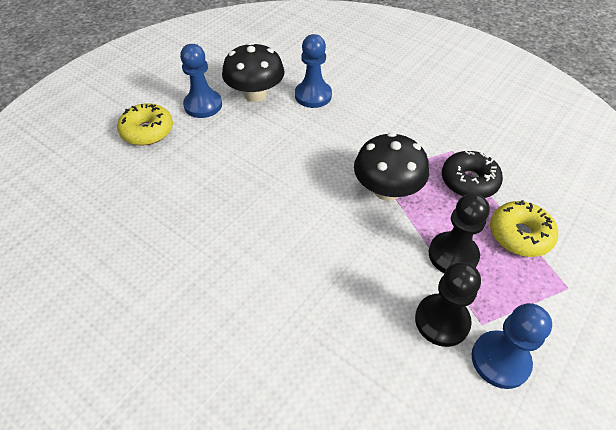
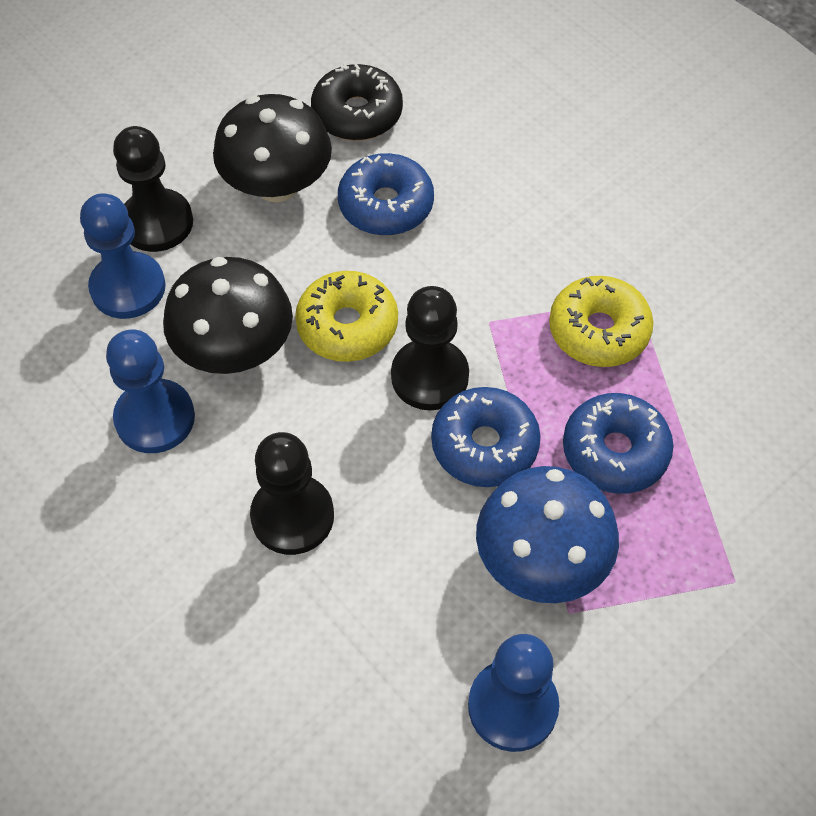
black pawn: 2 -> 3
blue donut: 0 -> 3
blue mushroom: 0 -> 1

